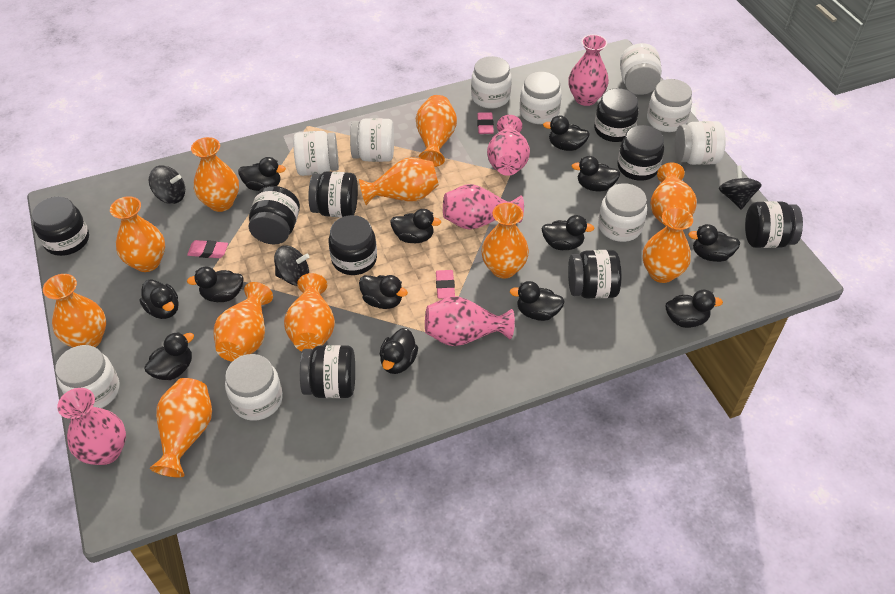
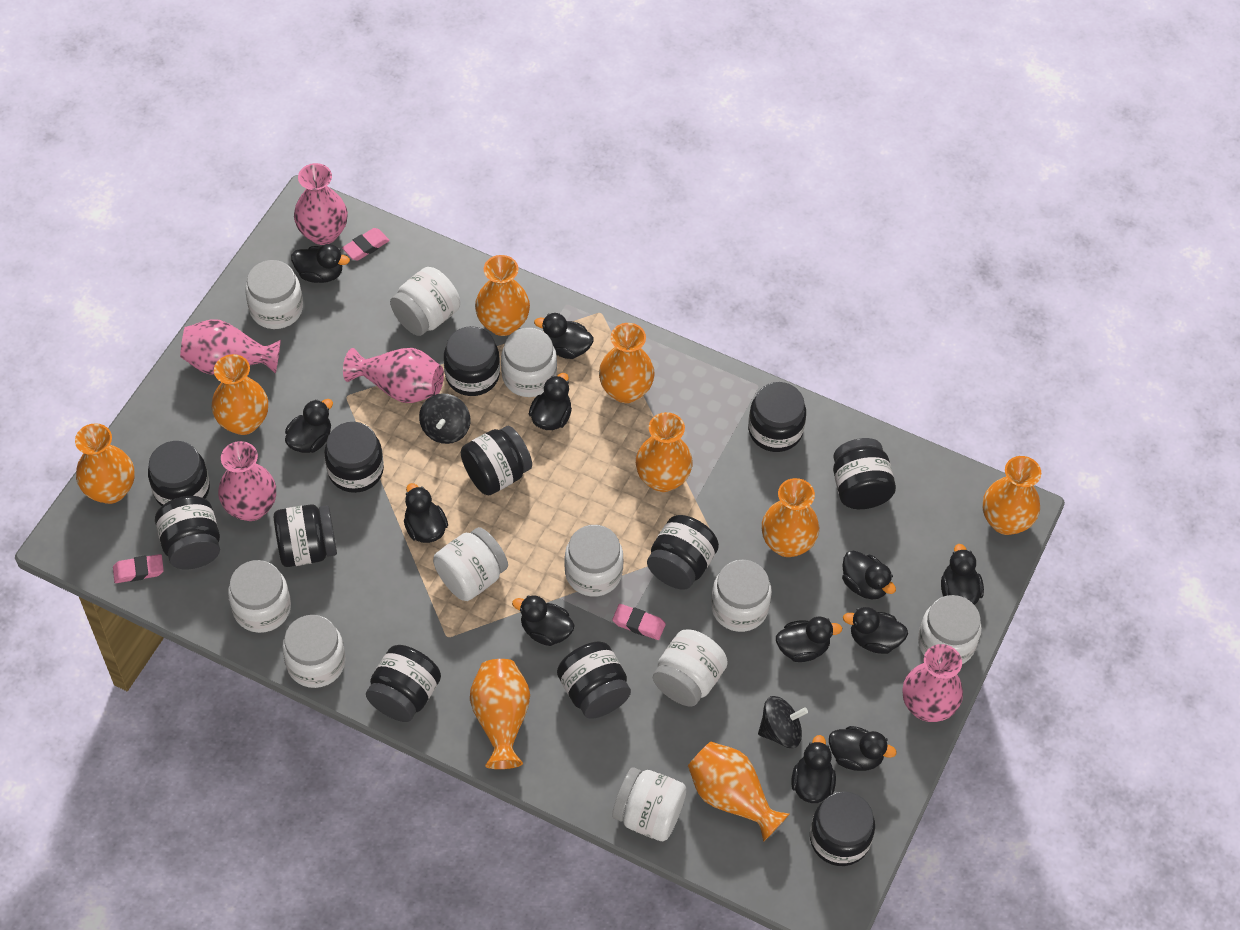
black duck: 13 -> 12
black jar: 9 -> 12
black spinning top: 3 -> 2
orange vase: 11 -> 9
white jar: 10 -> 11

